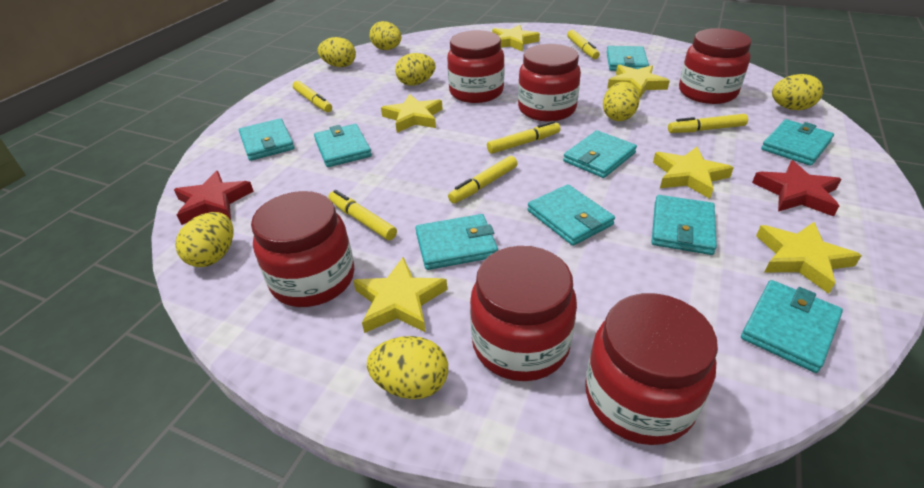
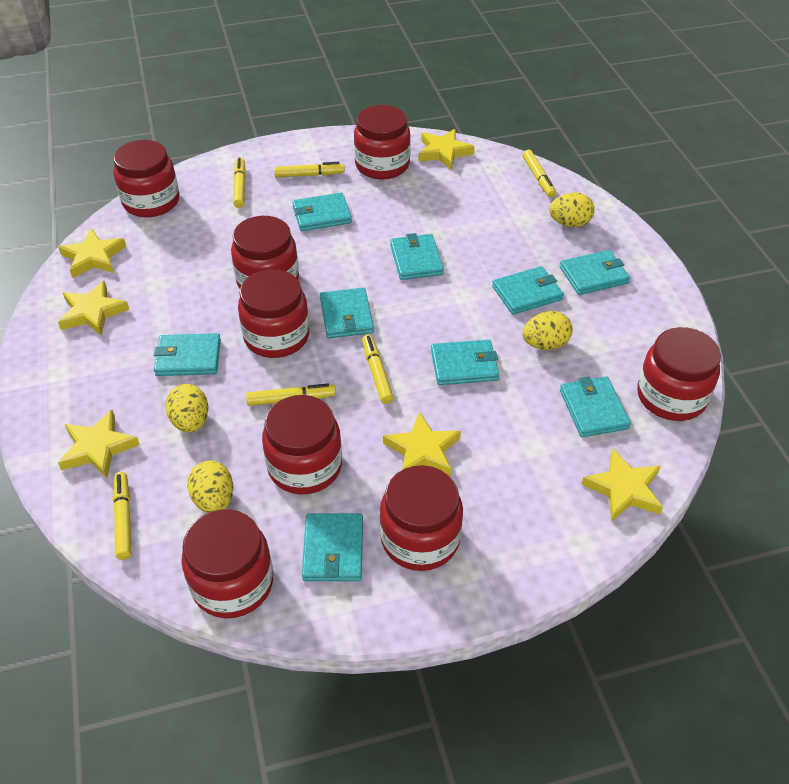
red jar: 6 -> 8
red star: 2 -> 0
yellow egg: 7 -> 4

